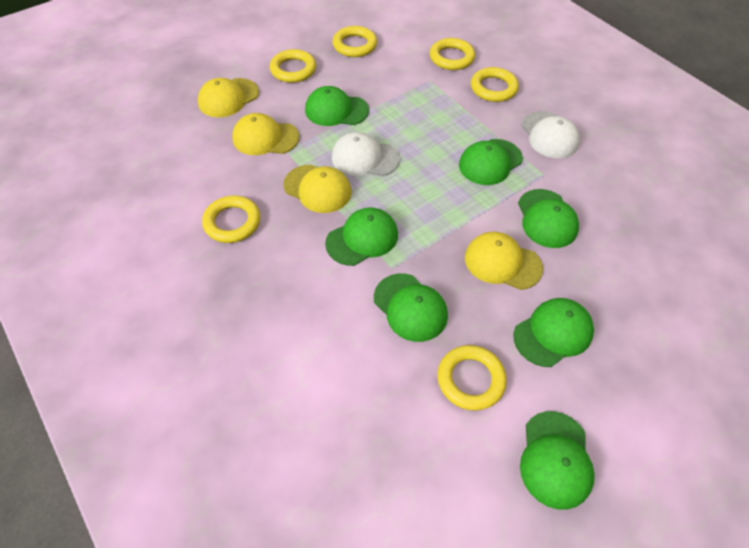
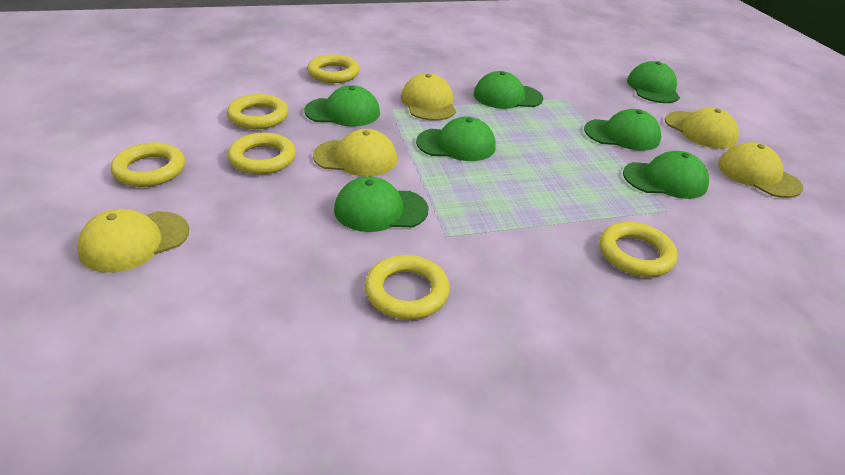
white cap: 2 -> 0
yellow cap: 4 -> 5

